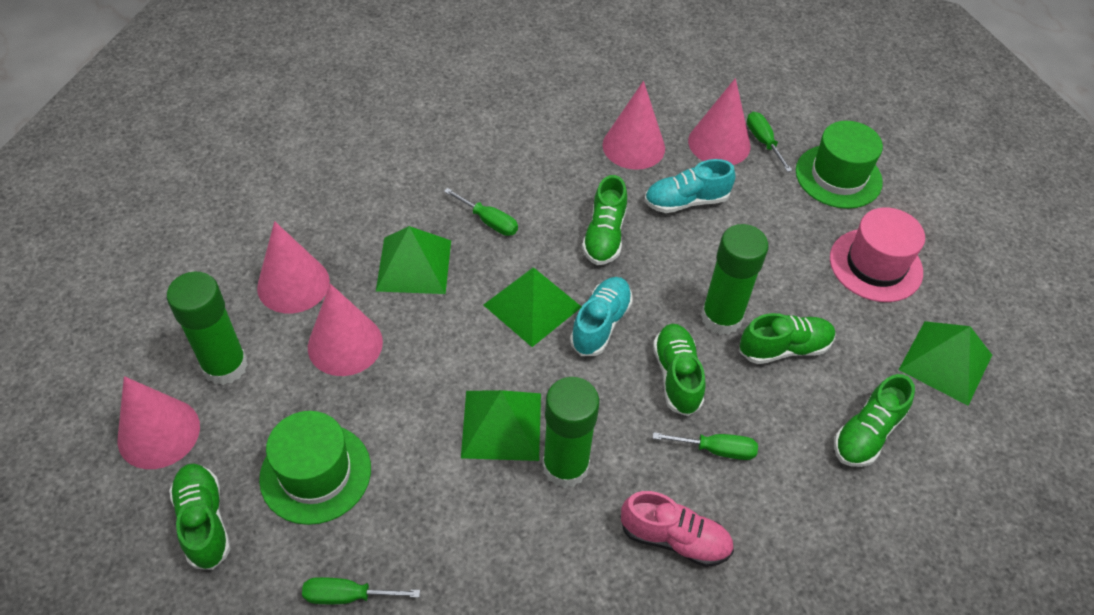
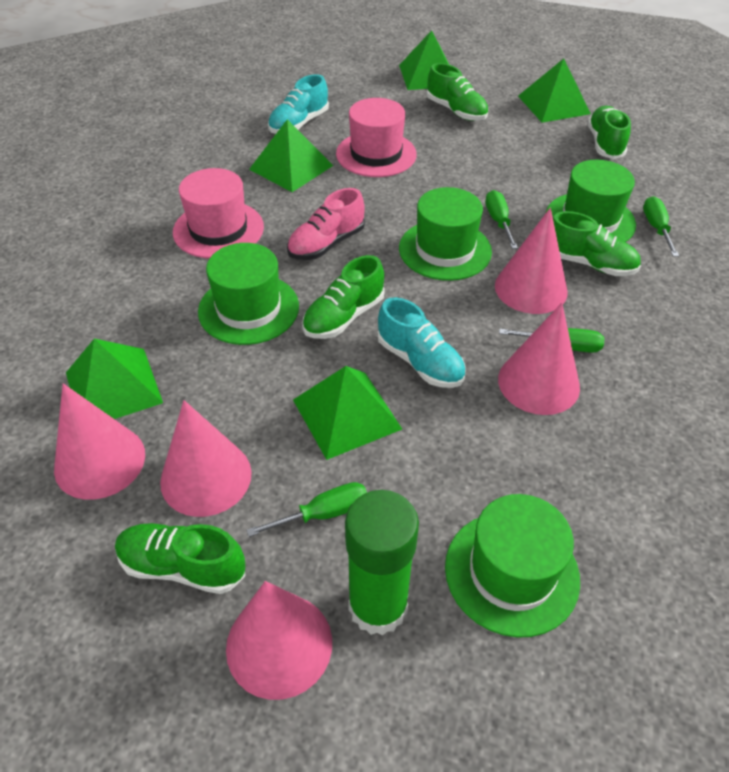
green glue stick: 3 -> 1
green hat: 2 -> 4
green pyramid: 4 -> 5
pink hat: 1 -> 2

